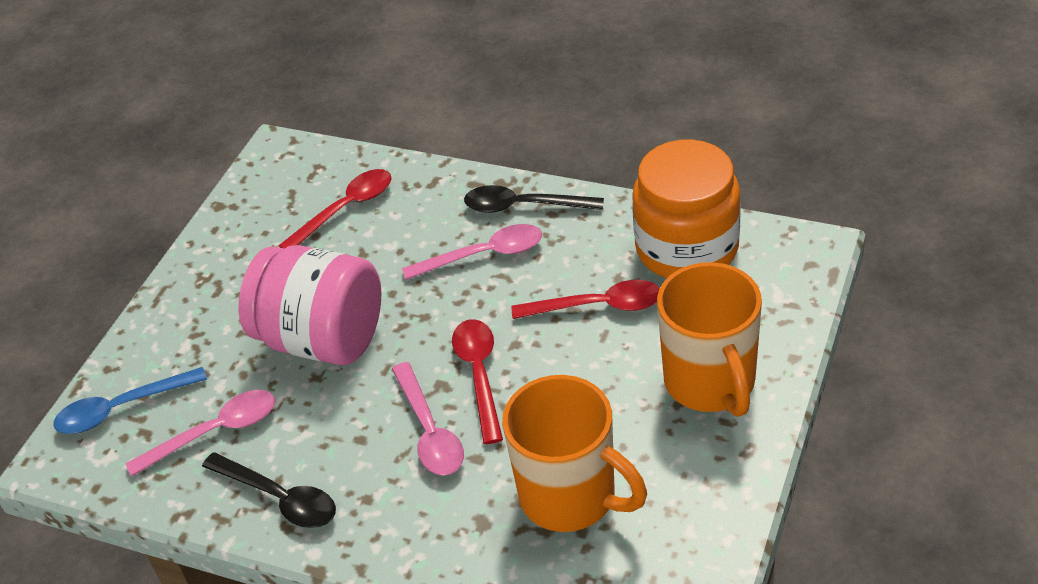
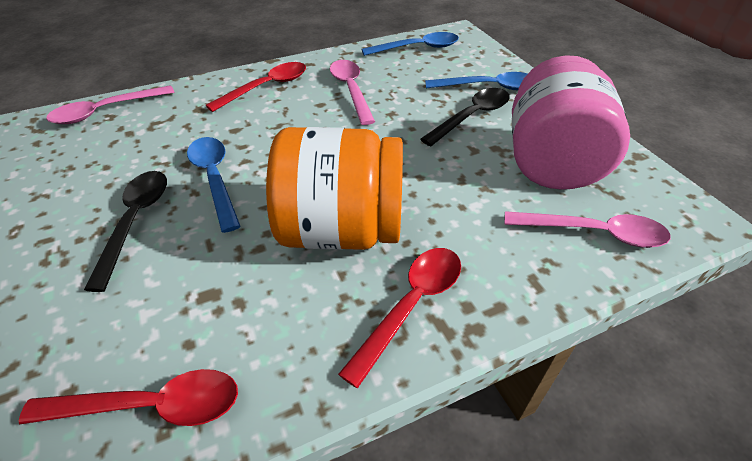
blue spoon: 1 -> 3
orange mug: 2 -> 0

